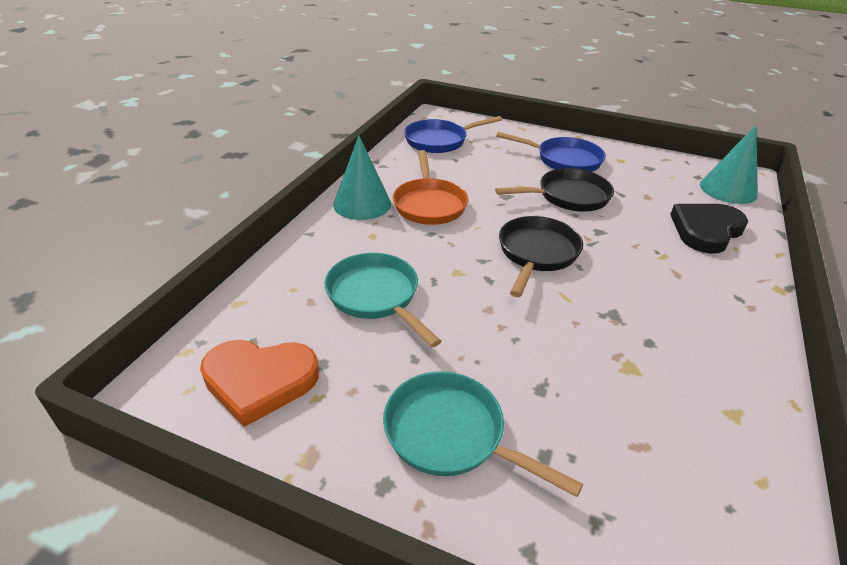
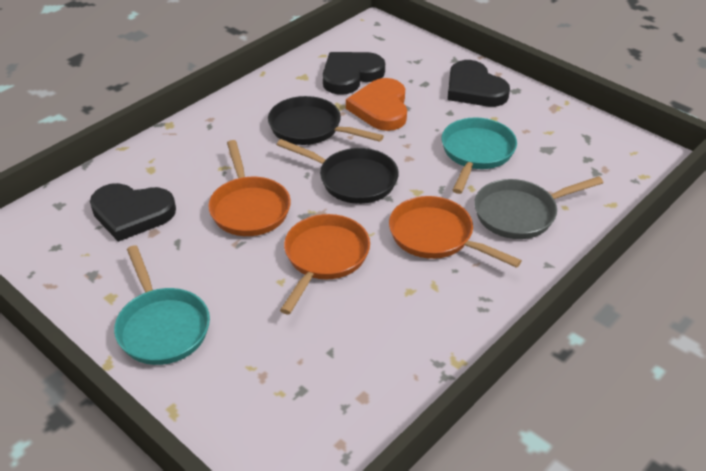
black heart: 1 -> 3
blue pan: 2 -> 0
grey pan: 0 -> 1
orange pan: 1 -> 3
turquoise cone: 2 -> 0

